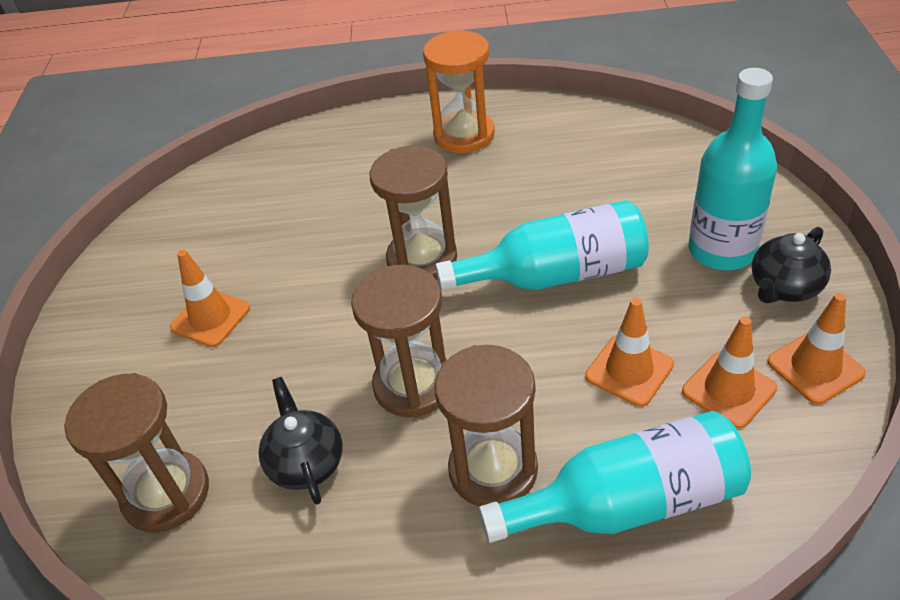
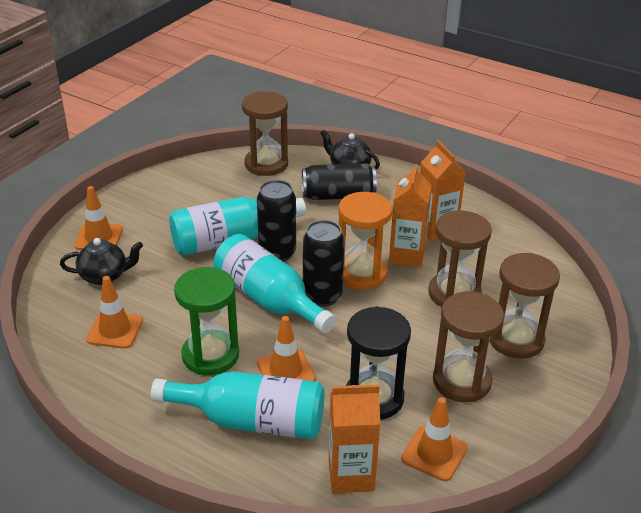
black can: 0 -> 3
black hourglass: 0 -> 1
green hourglass: 0 -> 1
orange carton: 0 -> 3

